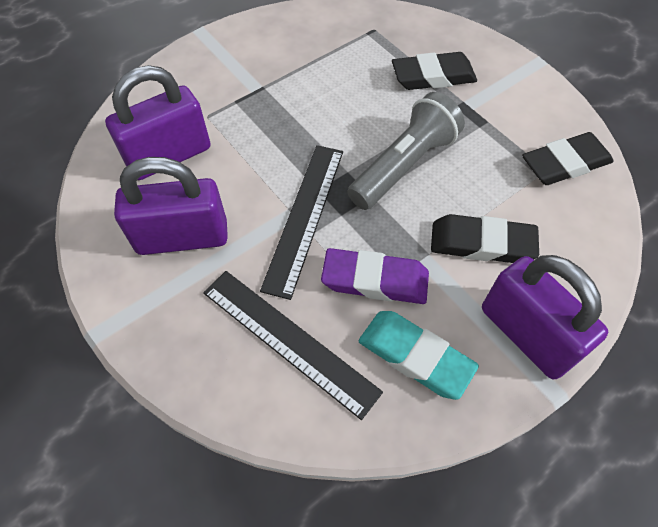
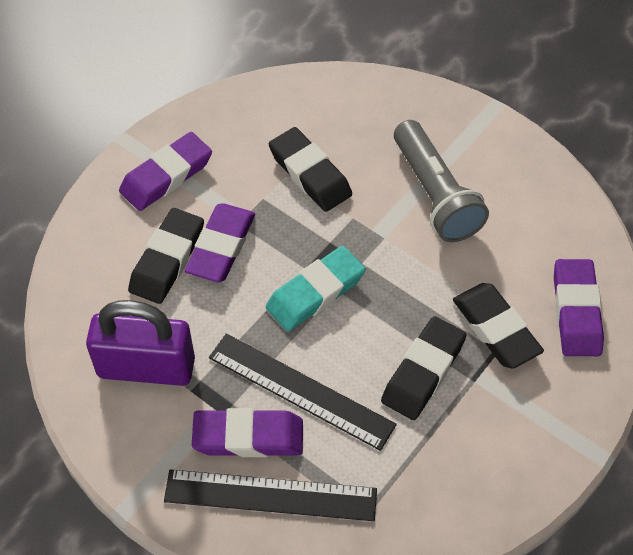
black eraser: 3 -> 4
purple eraser: 1 -> 4
purple padlock: 3 -> 1

